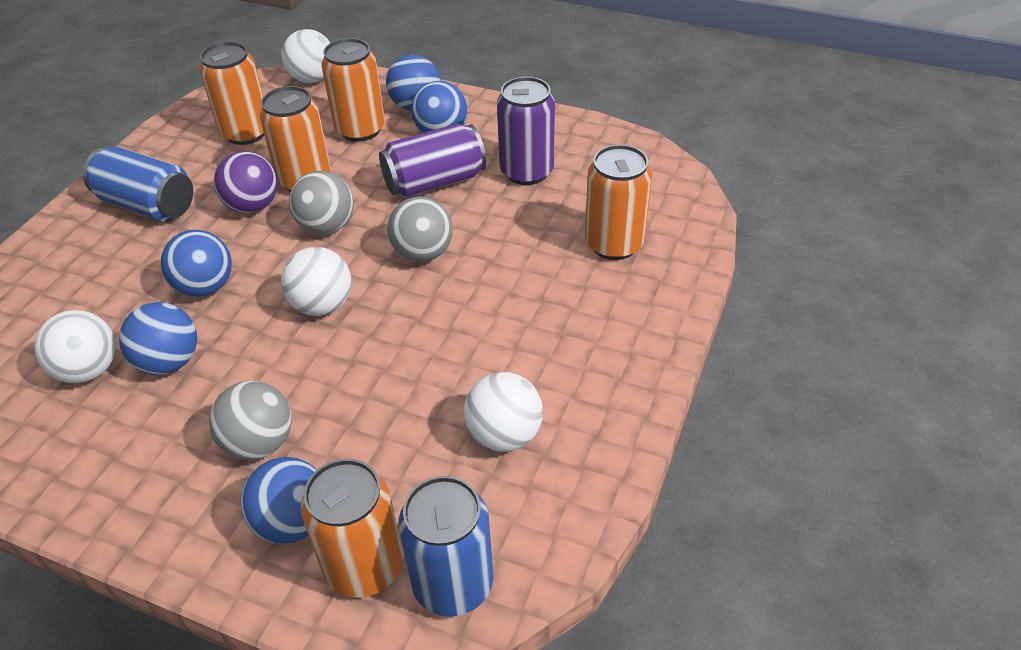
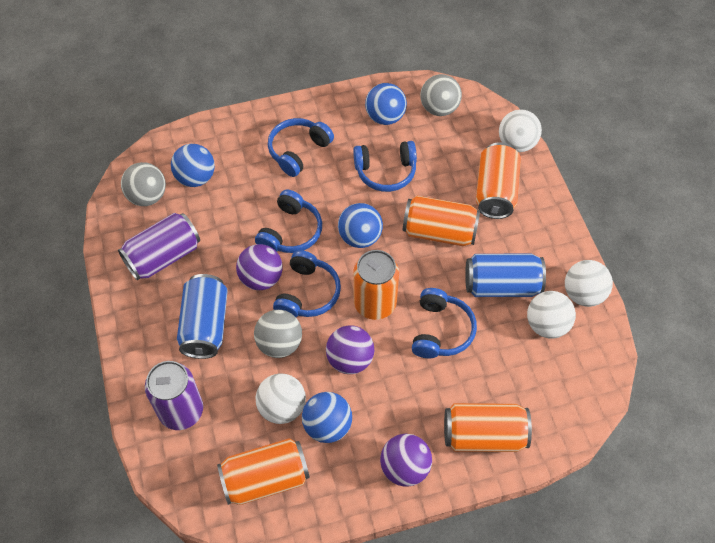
blue ball: 5 -> 4
blue headphones: 0 -> 5
purple ball: 1 -> 3

